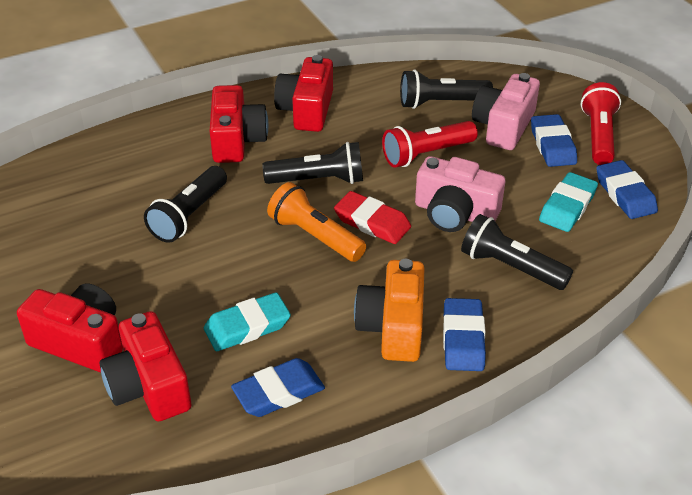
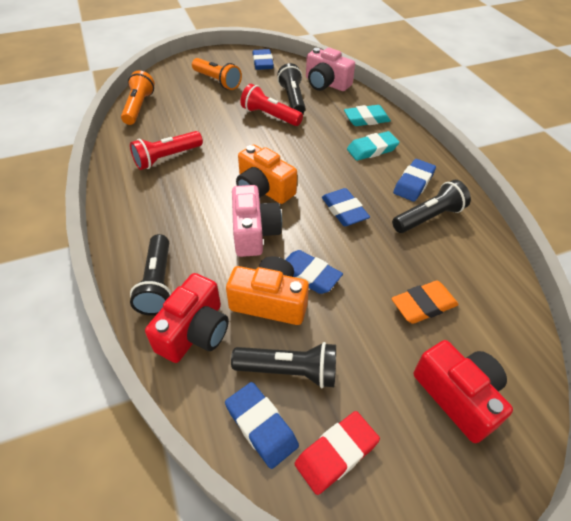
blue eraser: 4 -> 5
orange camera: 1 -> 2
orange eraser: 0 -> 1
orange flashlight: 1 -> 2
red camera: 4 -> 2

